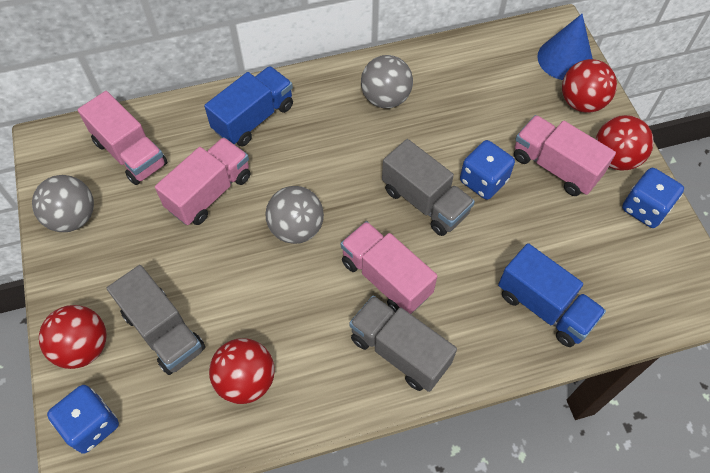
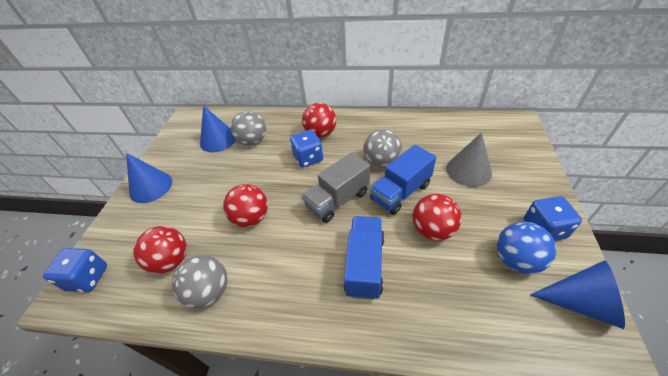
blue ball: 0 -> 1
blue cone: 1 -> 3
grey cone: 0 -> 1
grey truck: 3 -> 1
pink truck: 4 -> 0

